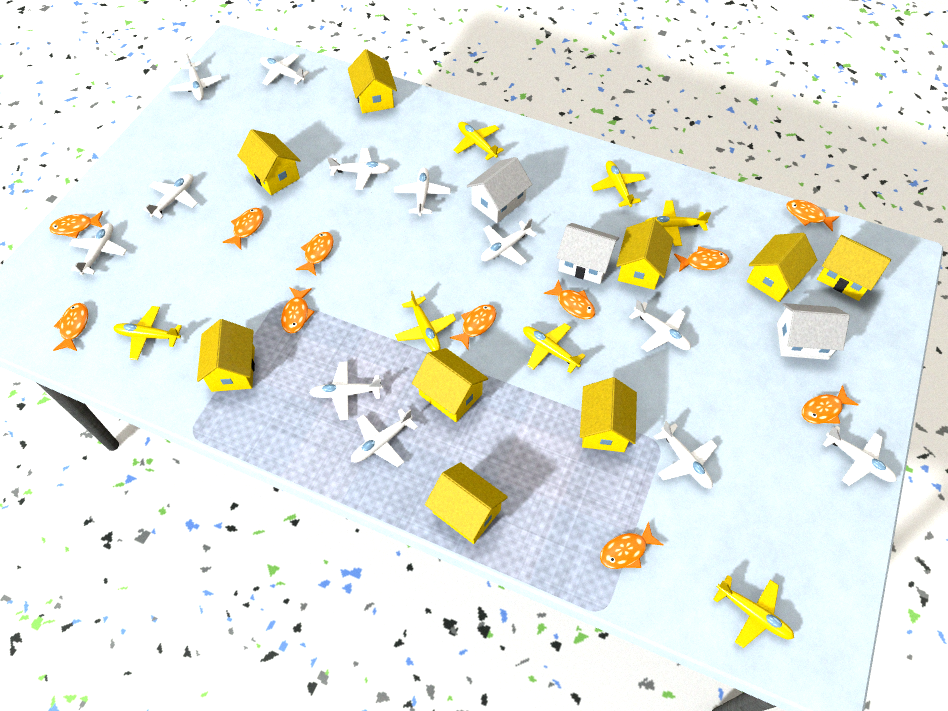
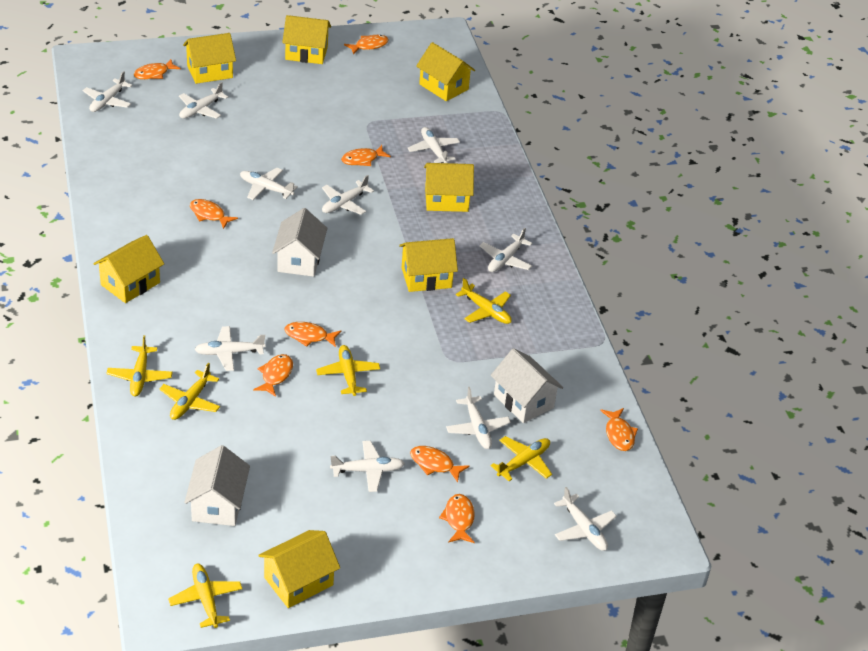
orange fish: 11 -> 9
white plane: 12 -> 10
yellow house: 9 -> 7
yellow plane: 7 -> 6

